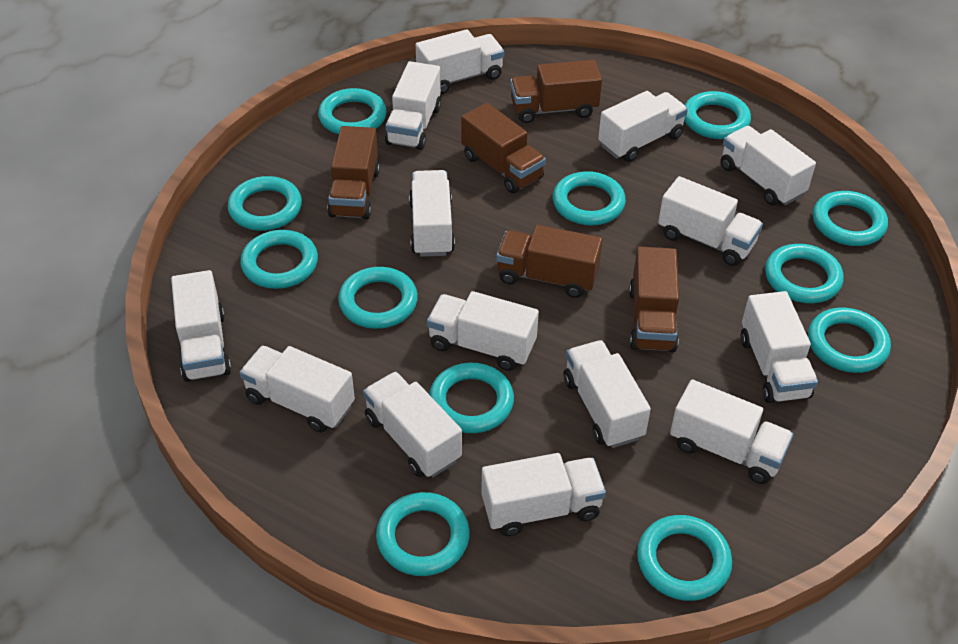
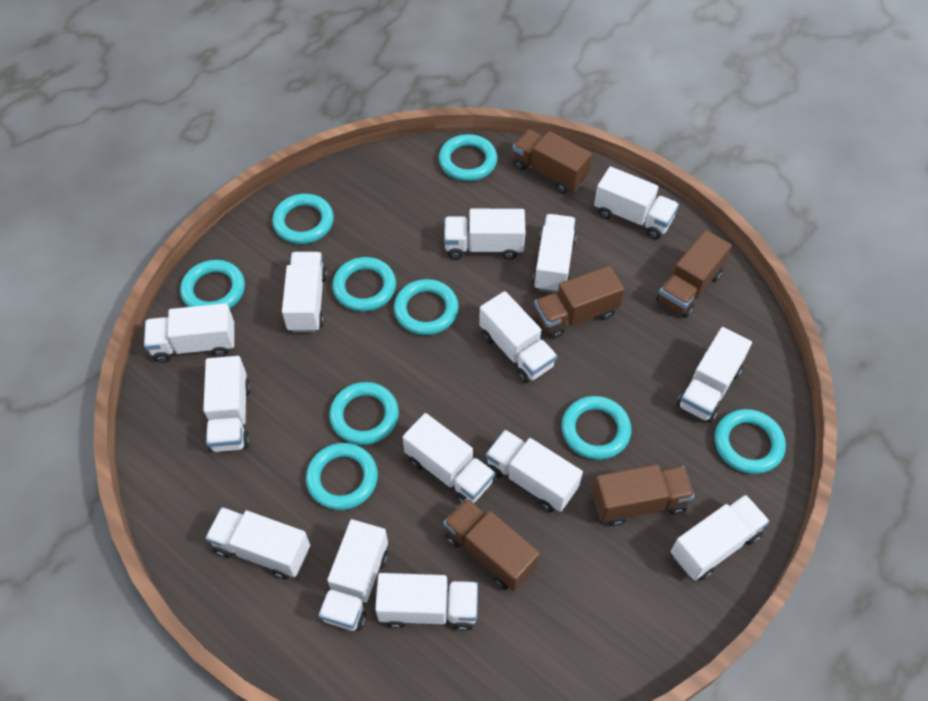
turquoise ring: 12 -> 9

